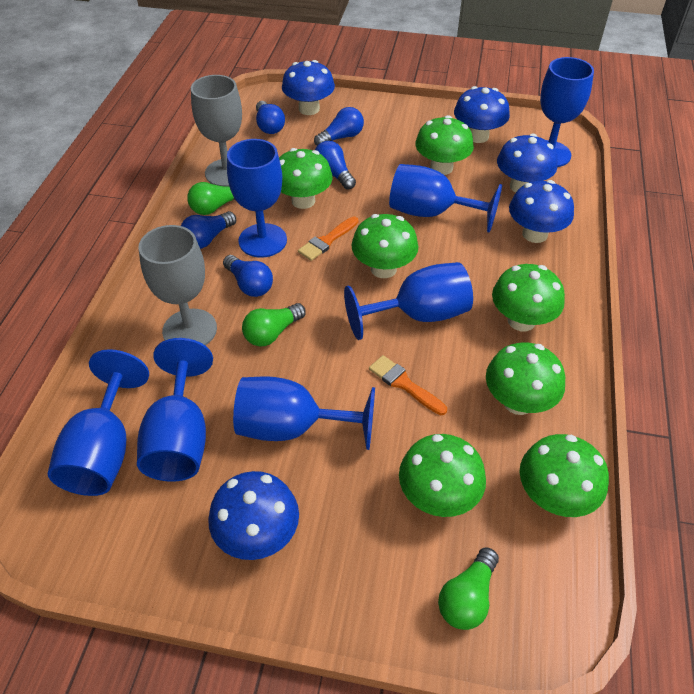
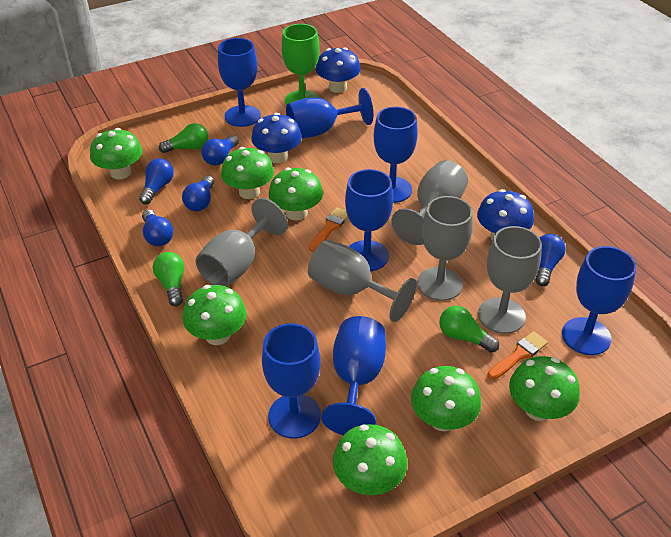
blue mushroom: 5 -> 3
green goblet: 0 -> 1
grey goblet: 2 -> 5

